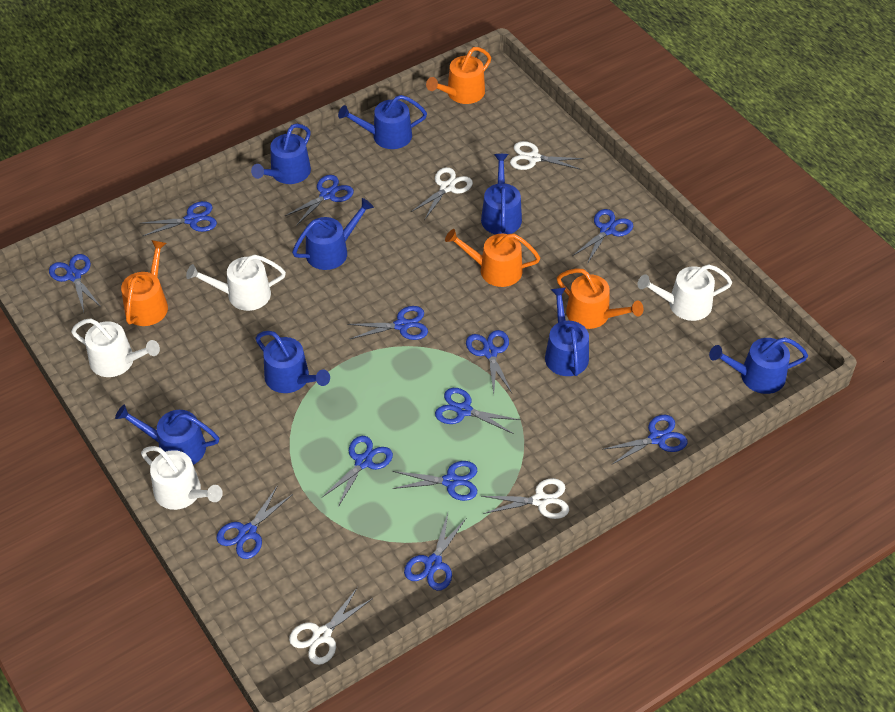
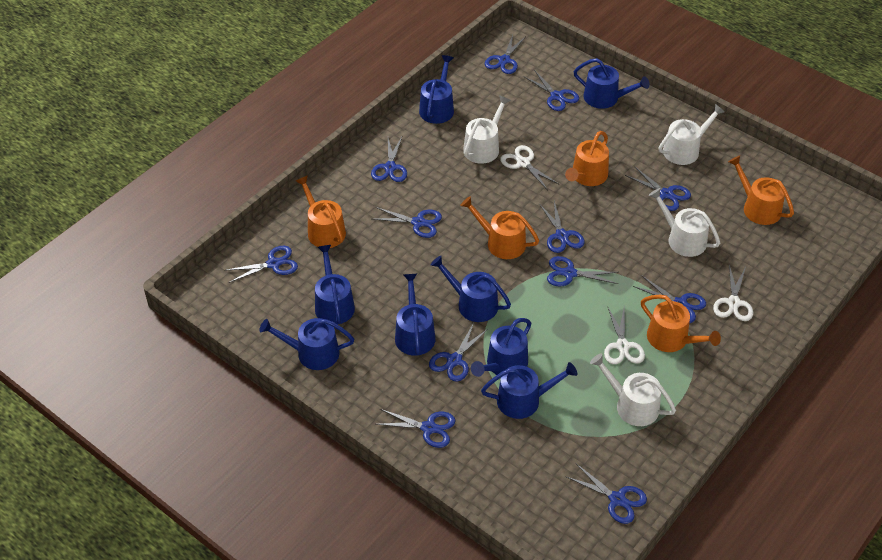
orange watering can: 4 -> 5
white scissors: 4 -> 3

